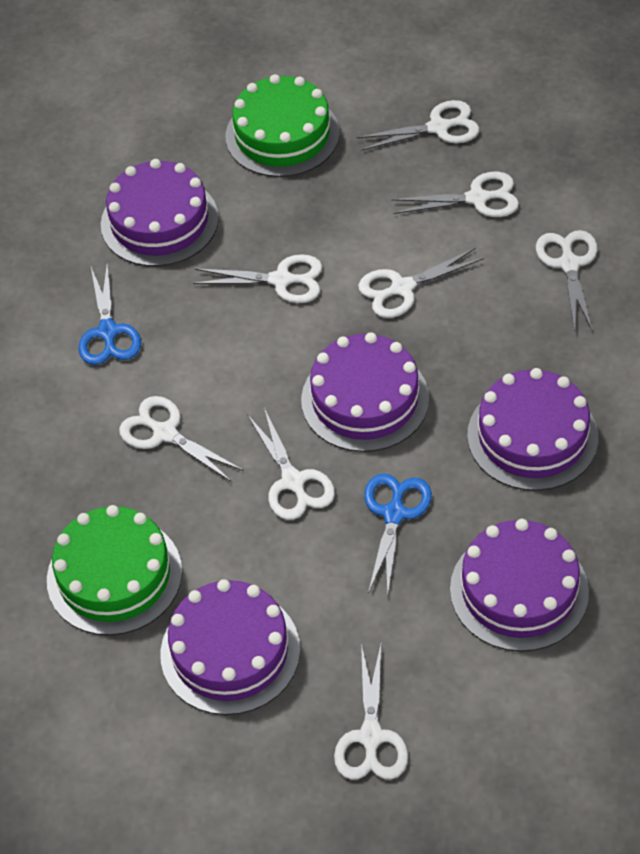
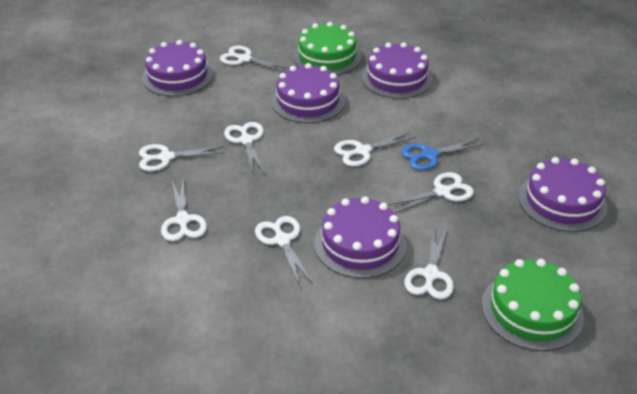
blue scissors: 2 -> 1

